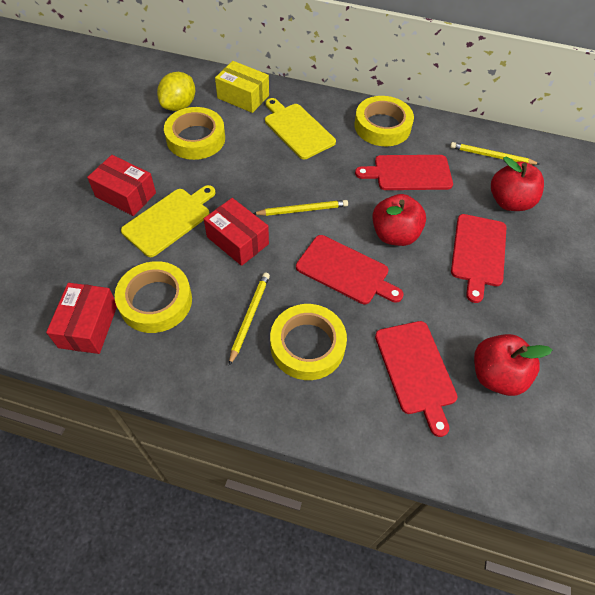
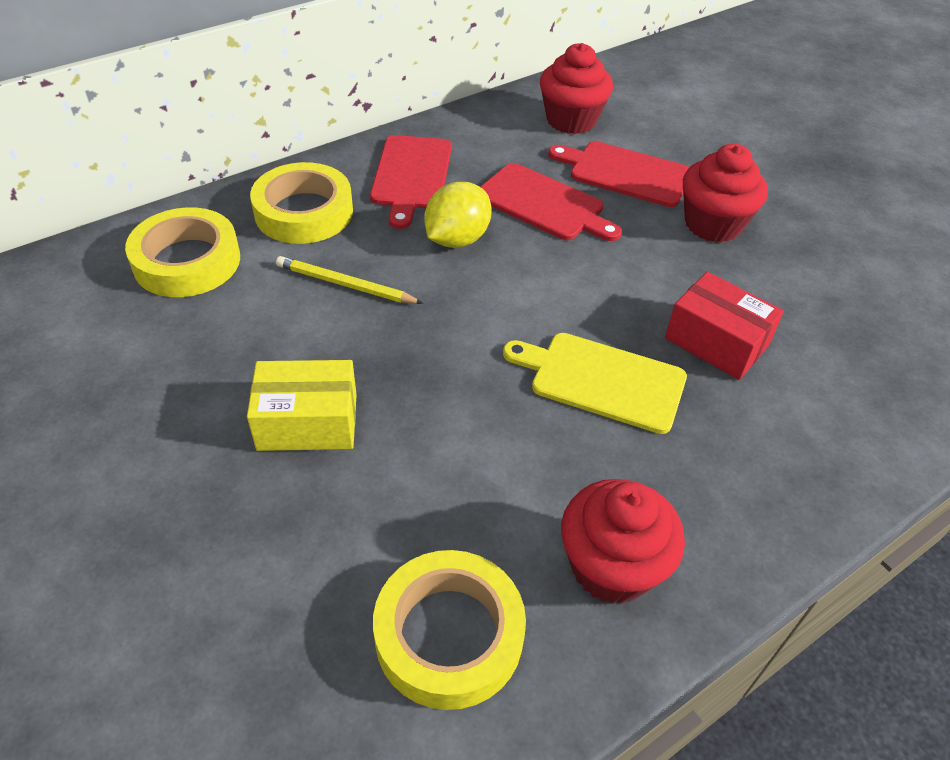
red apple: 3 -> 0
red box: 3 -> 1
red cupcake: 0 -> 3
red cutting board: 4 -> 3
yellow cutting board: 2 -> 1
yellow pencil: 3 -> 1
yellow tape: 4 -> 3

